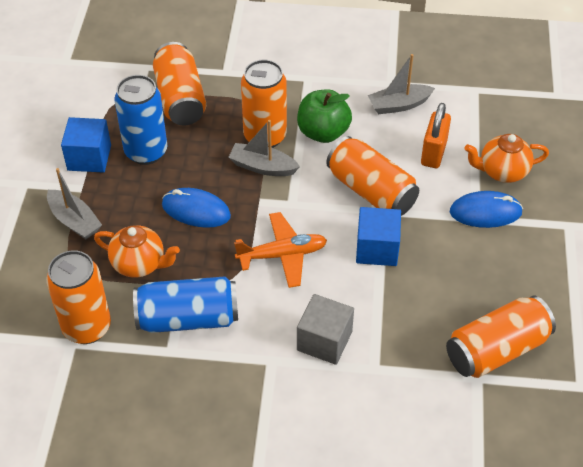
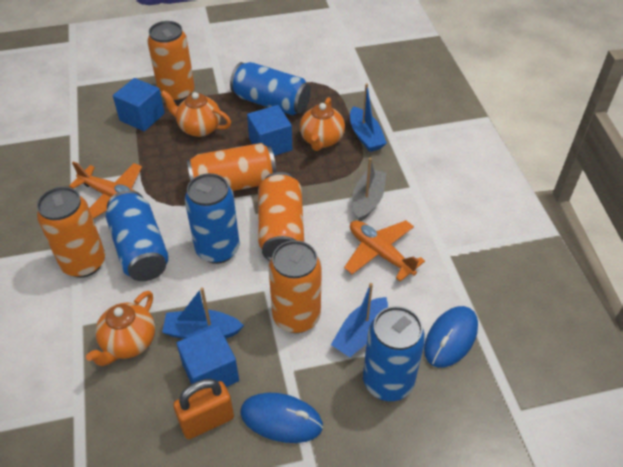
blue boat: 0 -> 3
blue can: 2 -> 4
blue cube: 2 -> 3
green apple: 1 -> 0
grey boat: 3 -> 1
grey cube: 1 -> 0
orange plane: 1 -> 2
orange teapot: 2 -> 3

